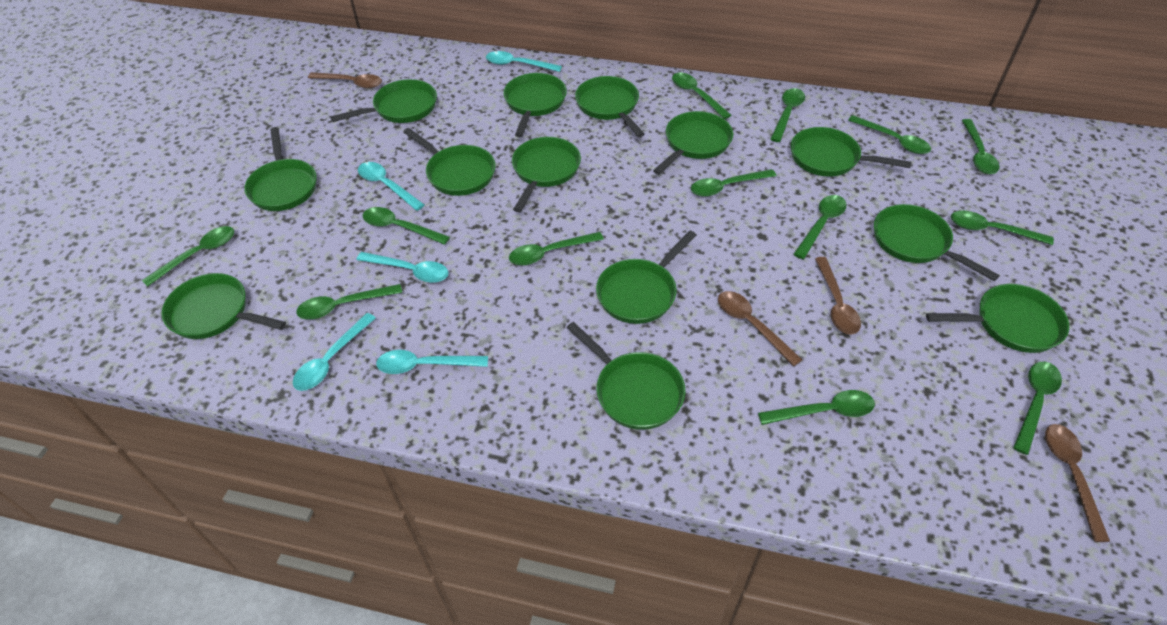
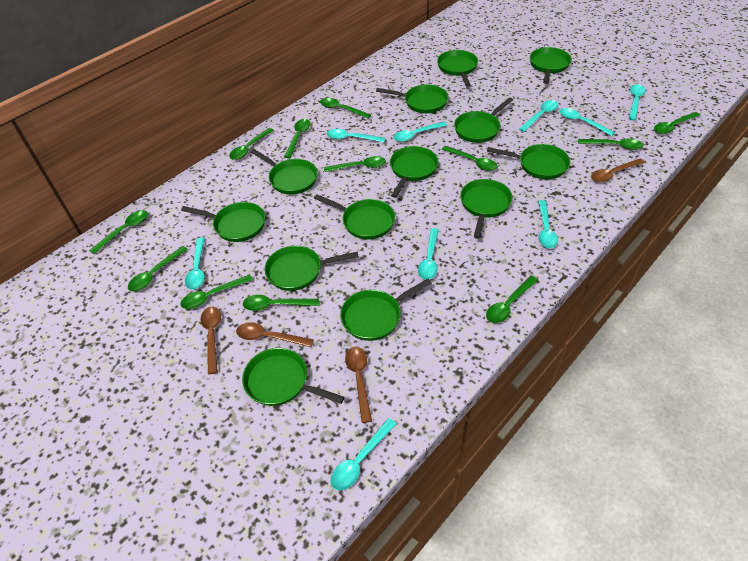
green spoon: 13 -> 12
turquoise spoon: 5 -> 9

